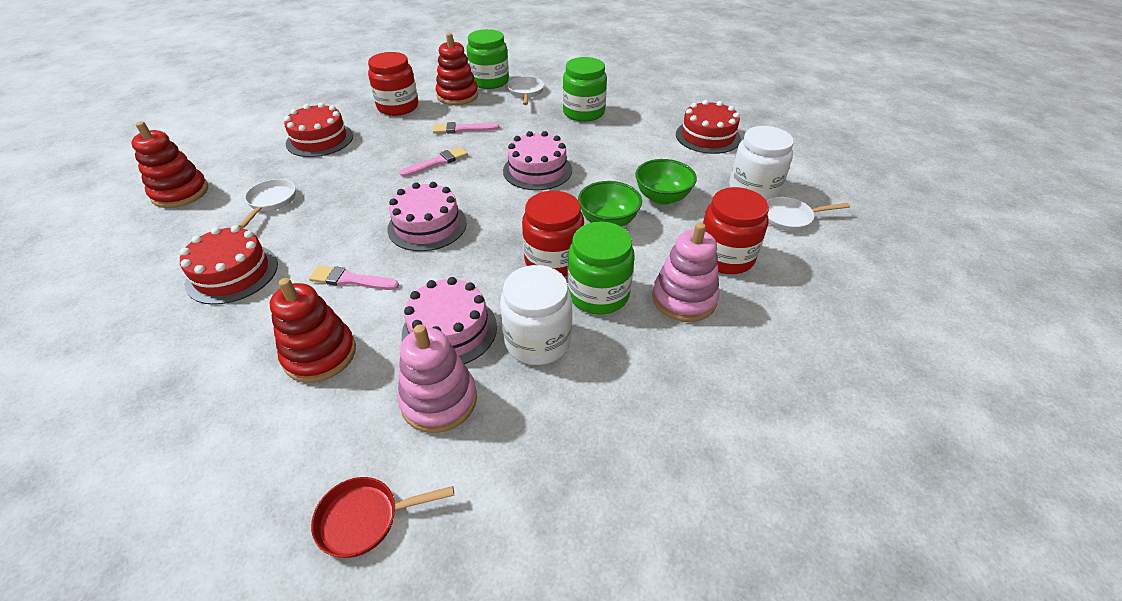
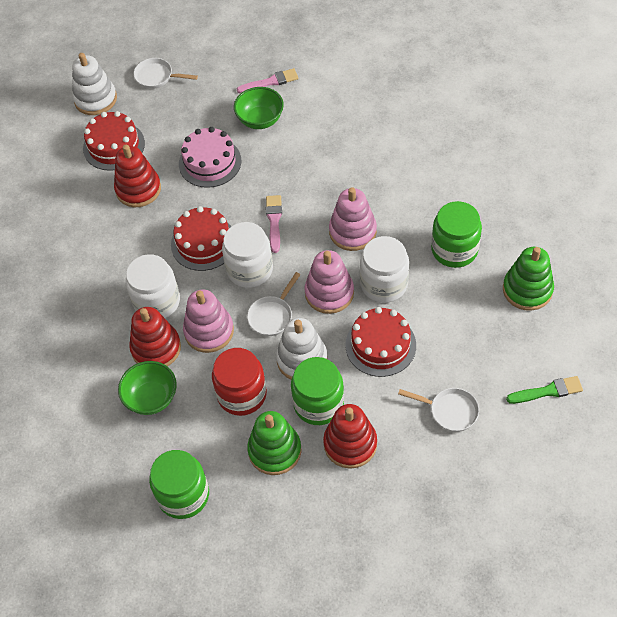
green brush: 0 -> 1
green stacking toy: 0 -> 2
pink brush: 3 -> 2
pink cake: 3 -> 1
pink stacking toy: 2 -> 3
red jar: 3 -> 1
red pan: 1 -> 0
white jar: 2 -> 3
white stacking toy: 0 -> 2

